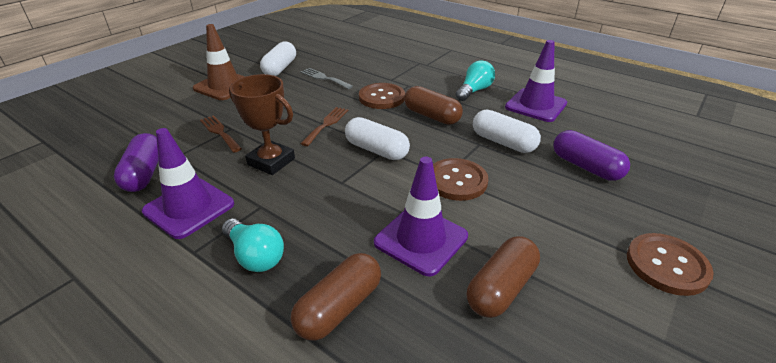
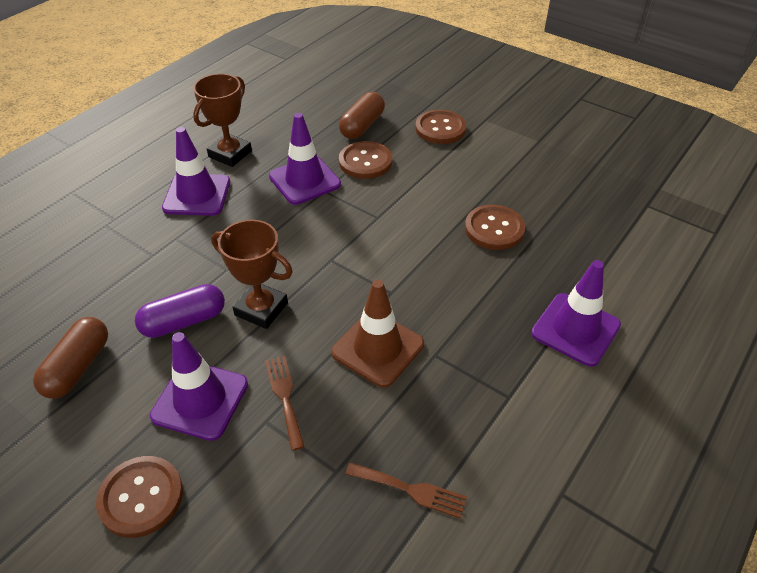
brown button: 3 -> 4
brown capsule: 3 -> 2
brown trophy: 1 -> 2
grey fork: 1 -> 0
purple capsule: 2 -> 1
purple traffic cone: 3 -> 4
turquoise light bulb: 2 -> 0
white capsule: 3 -> 0

